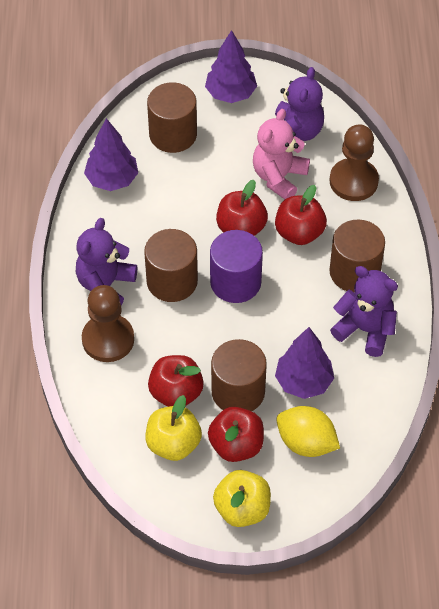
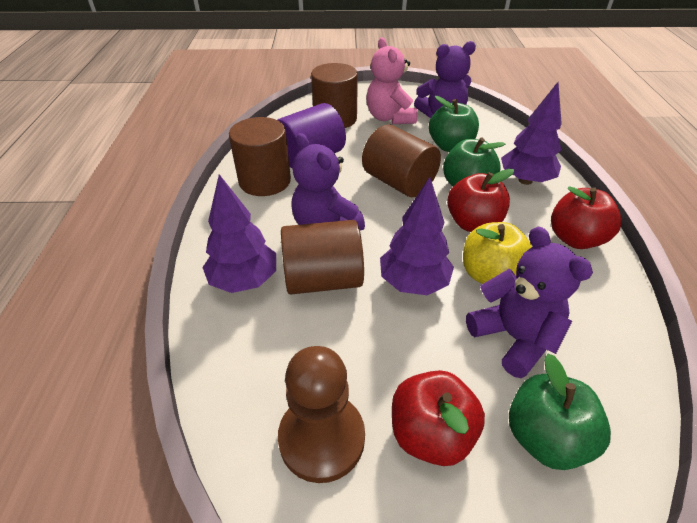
brown pawn: 2 -> 1
green apple: 0 -> 3
red apple: 4 -> 3
yellow apple: 2 -> 1
yellow lemon: 1 -> 0

